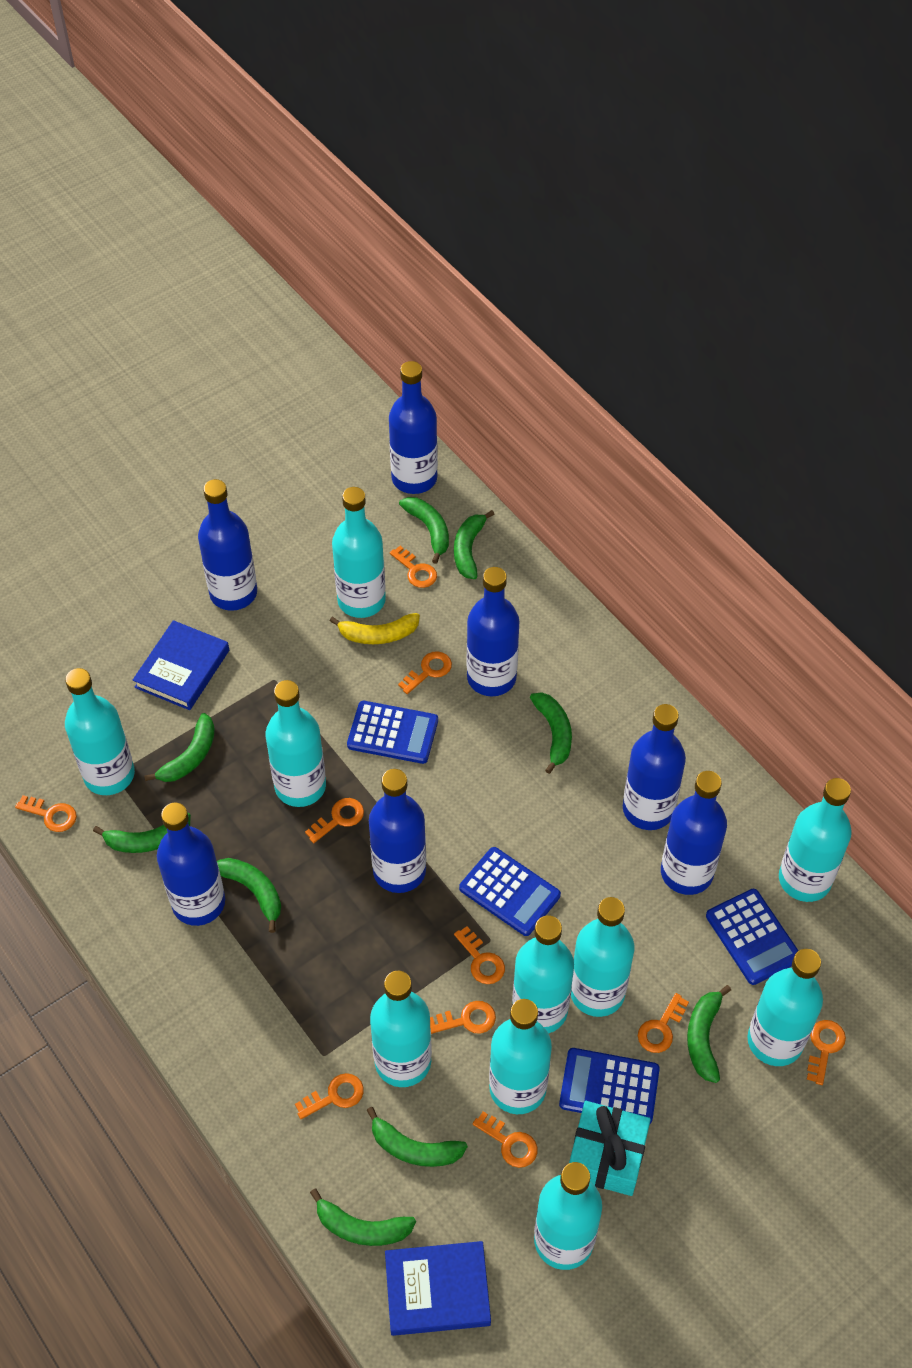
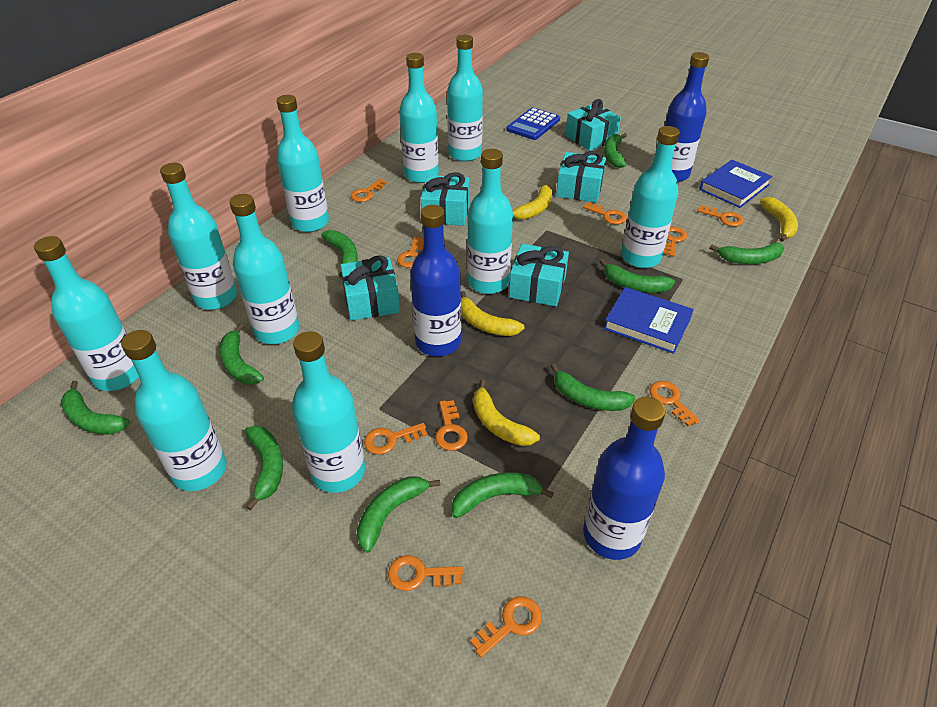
blue bottle: 7 -> 3
blue calculator: 4 -> 1
green banana: 9 -> 10
turquoise gift: 1 -> 5
yellow banana: 1 -> 4

